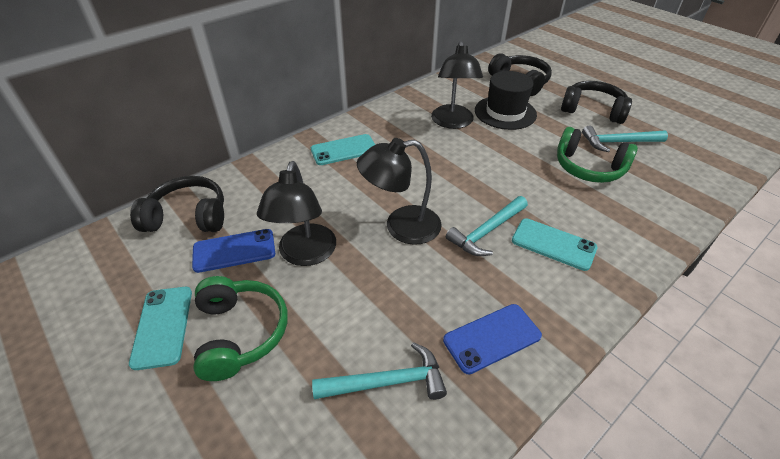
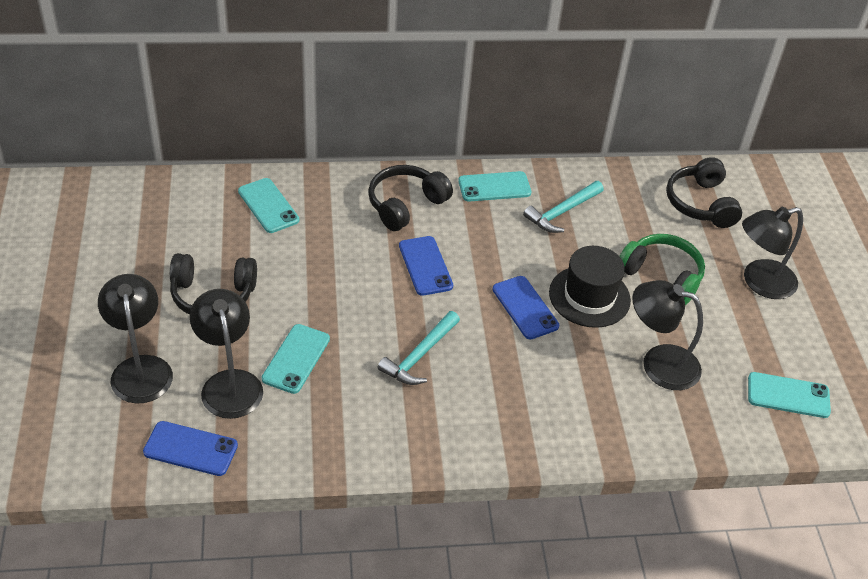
black lamp: 3 -> 4
blue phone: 2 -> 3
green headphones: 2 -> 1
turquoise hammer: 3 -> 2
turquoise phone: 3 -> 4

